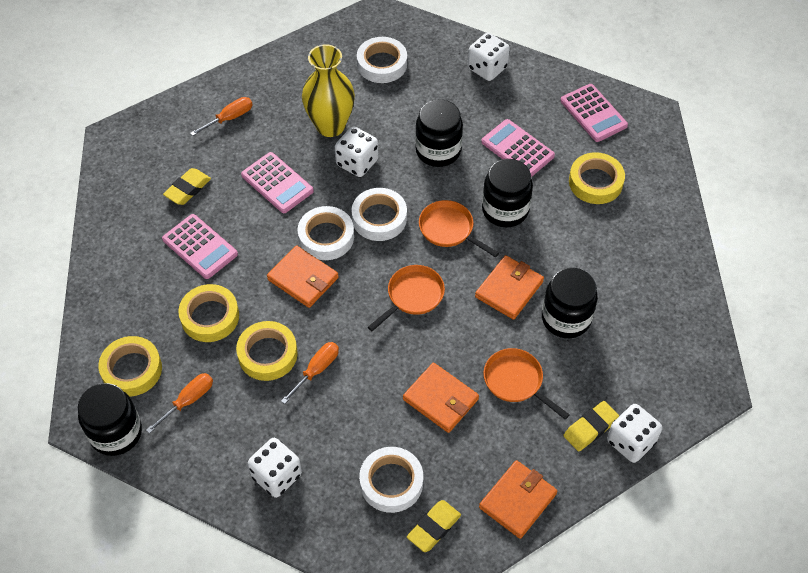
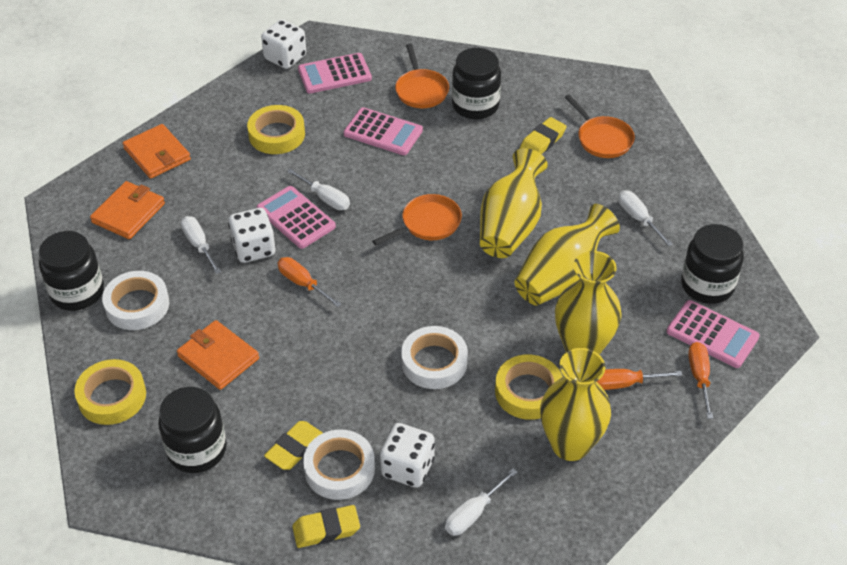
orange wallet: 4 -> 3
white dice: 4 -> 3
white screwdriver: 0 -> 4
white tape: 4 -> 3
yellow tape: 4 -> 3
yellow vase: 1 -> 4

